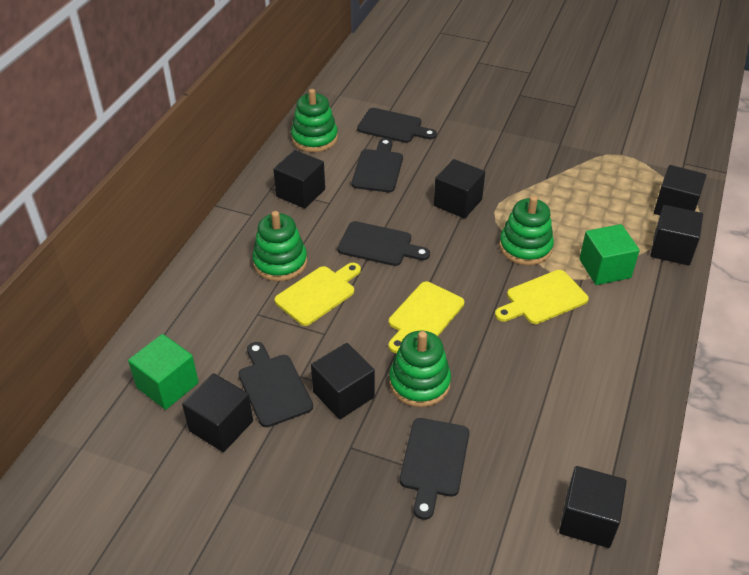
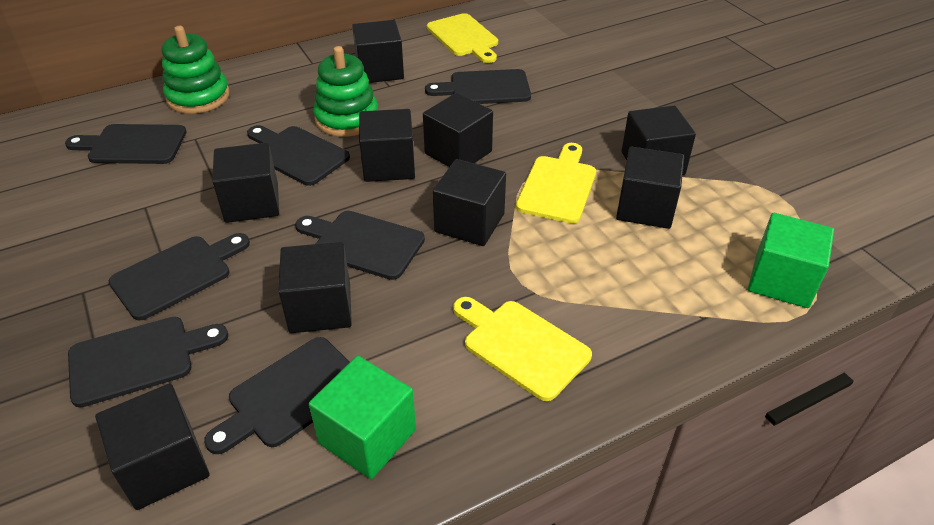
black cube: 7 -> 9
black cutting board: 5 -> 7
green stacking toy: 4 -> 2

